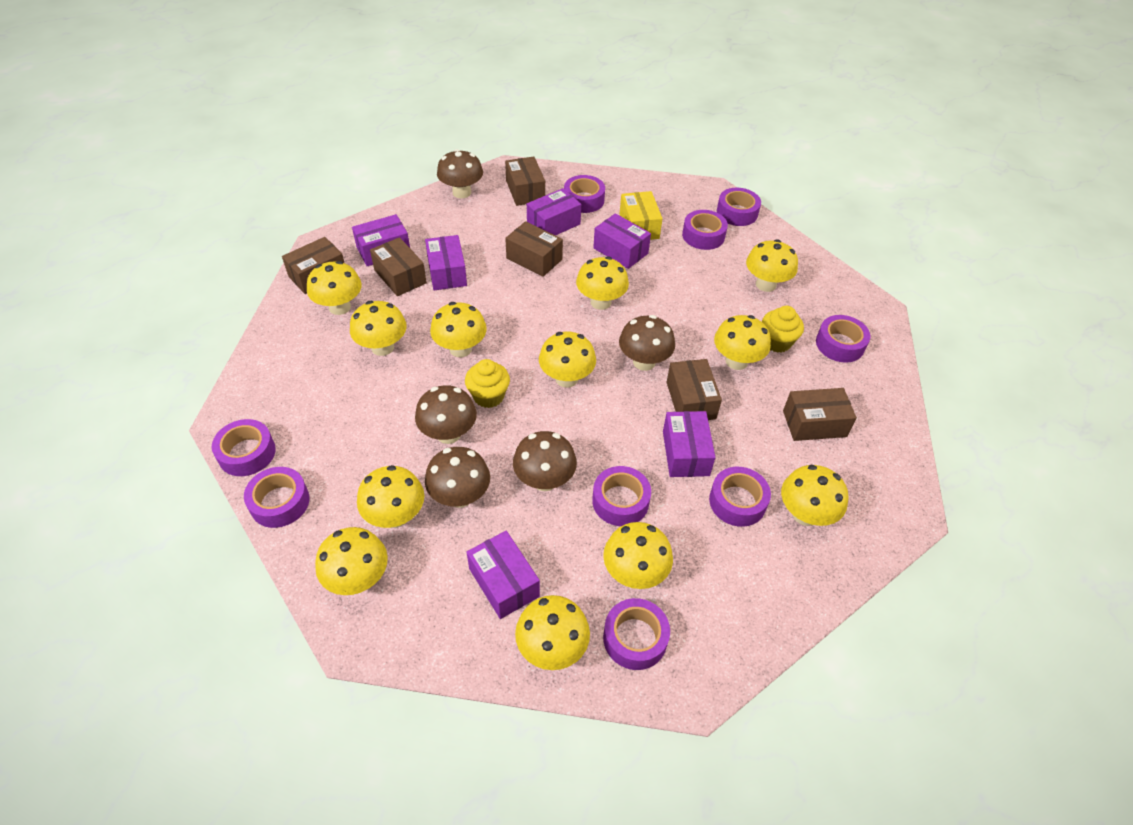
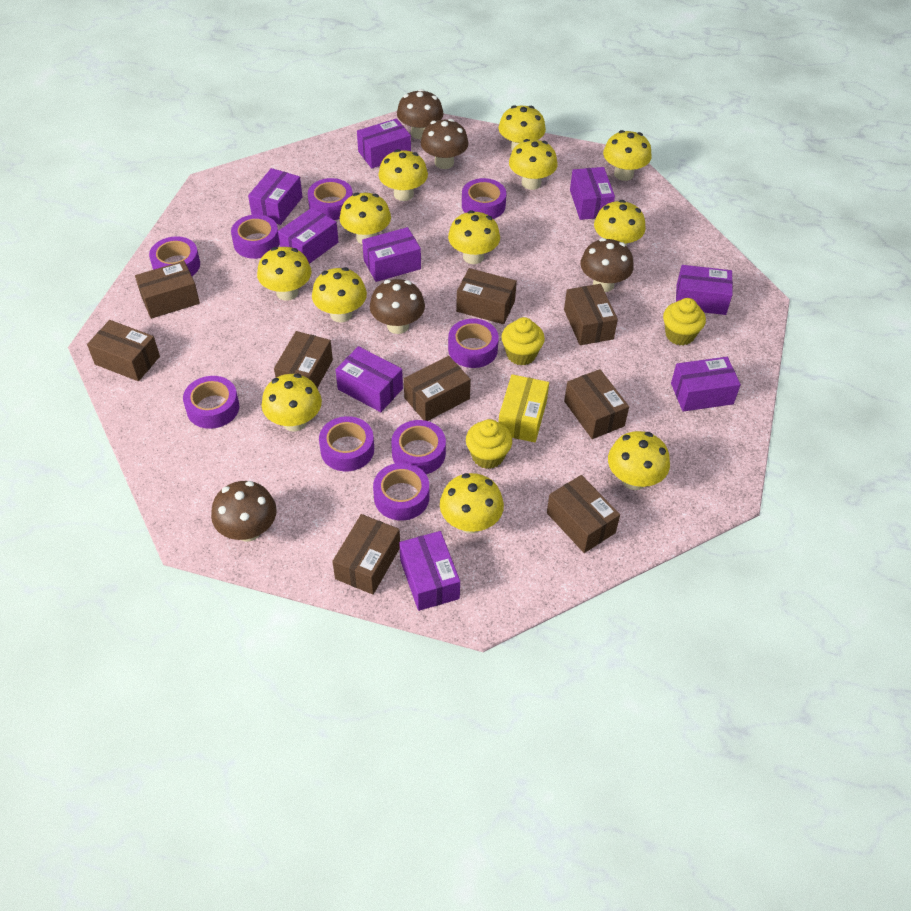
brown box: 6 -> 9
purple box: 6 -> 9
yellow cupcake: 2 -> 3

